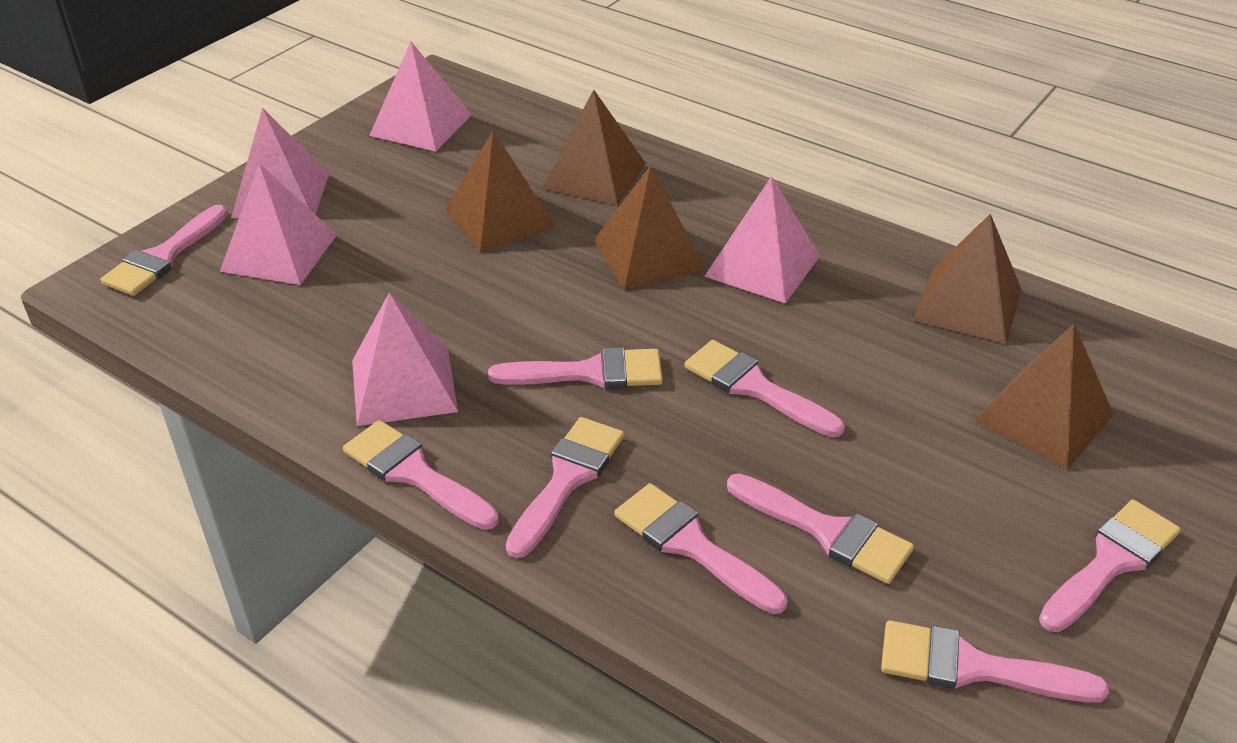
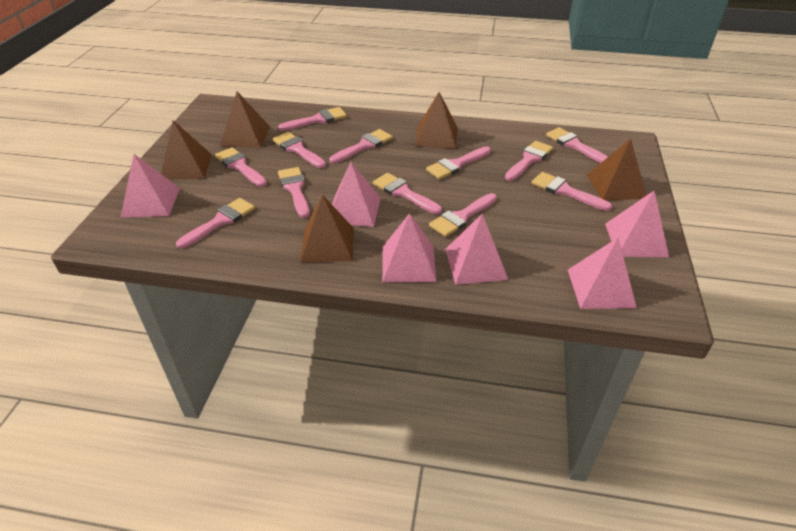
pink brush: 9 -> 12
pink pyramid: 5 -> 6

